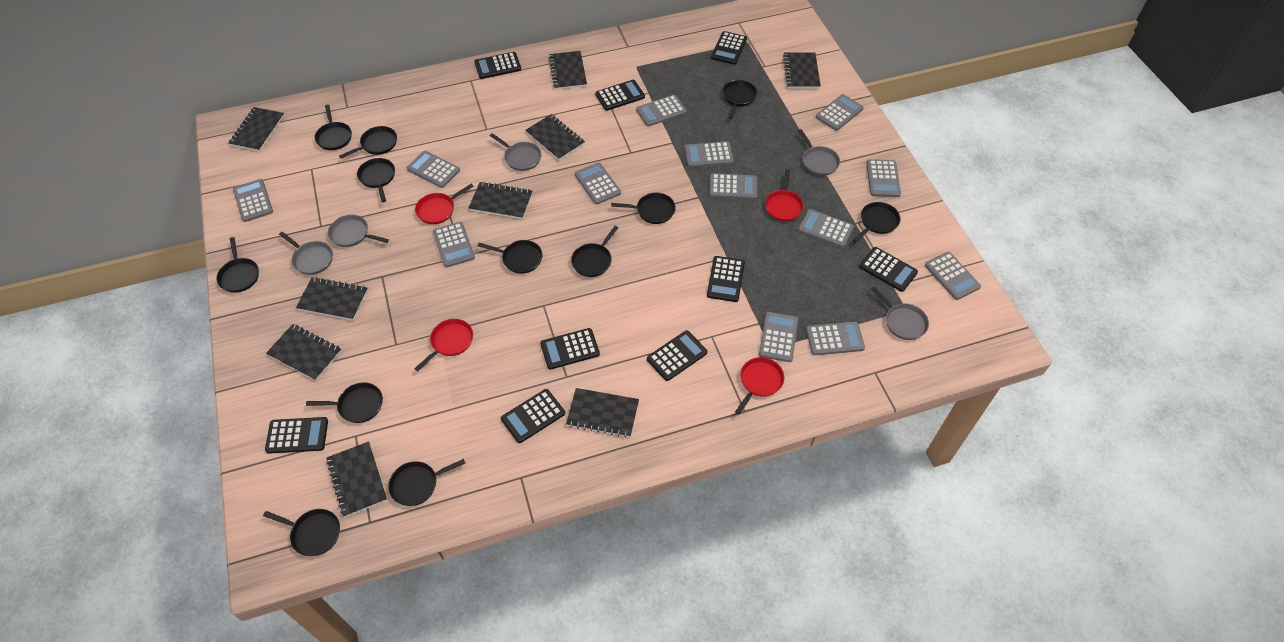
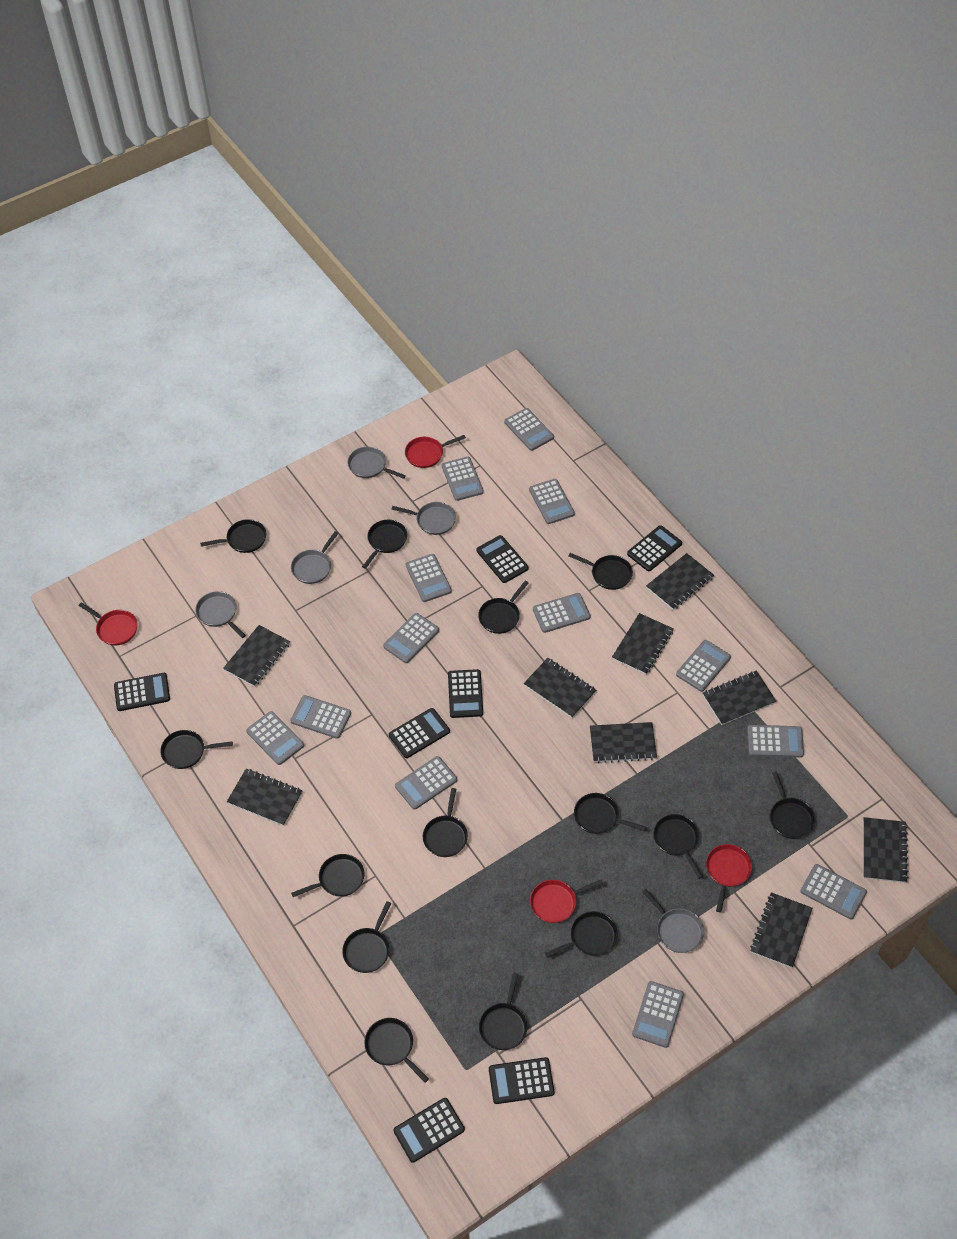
black calculator: 9 -> 7
black pan: 12 -> 14

